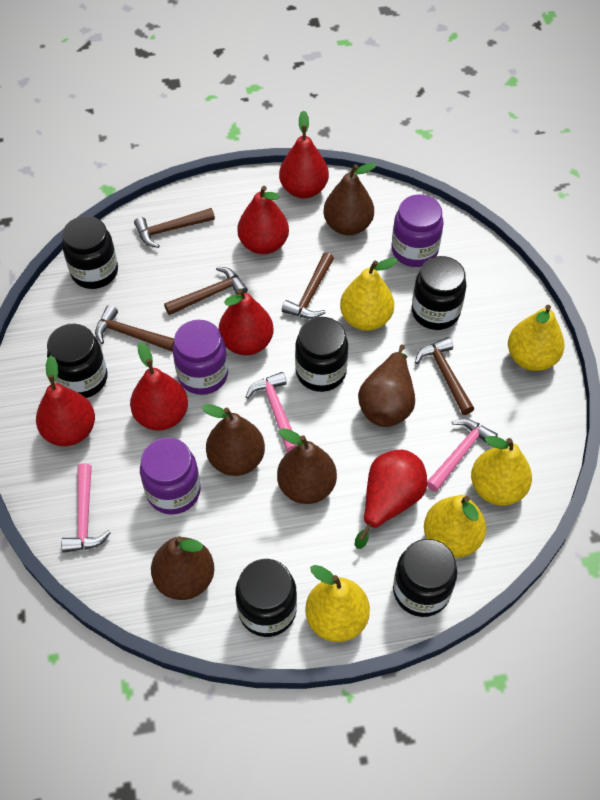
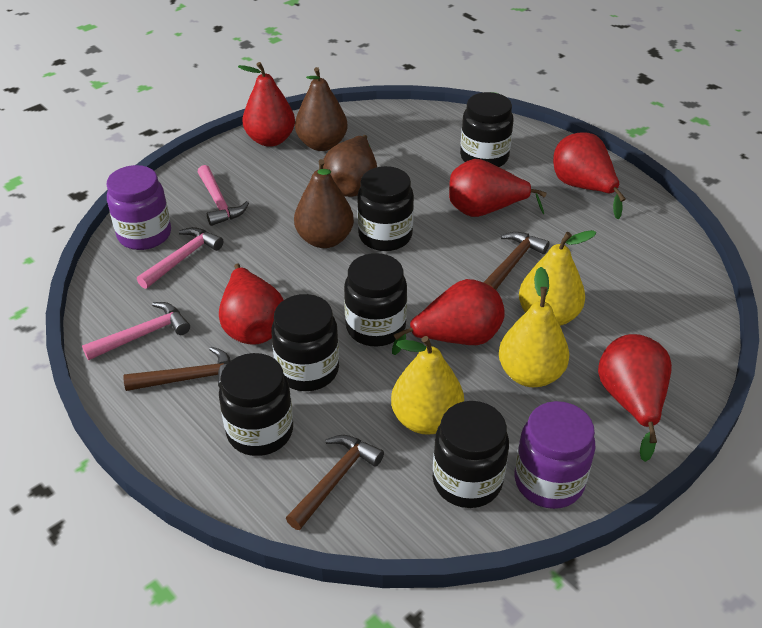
brown hammer: 5 -> 3
brown pear: 5 -> 3
purple jar: 3 -> 2
yellow pear: 5 -> 3

